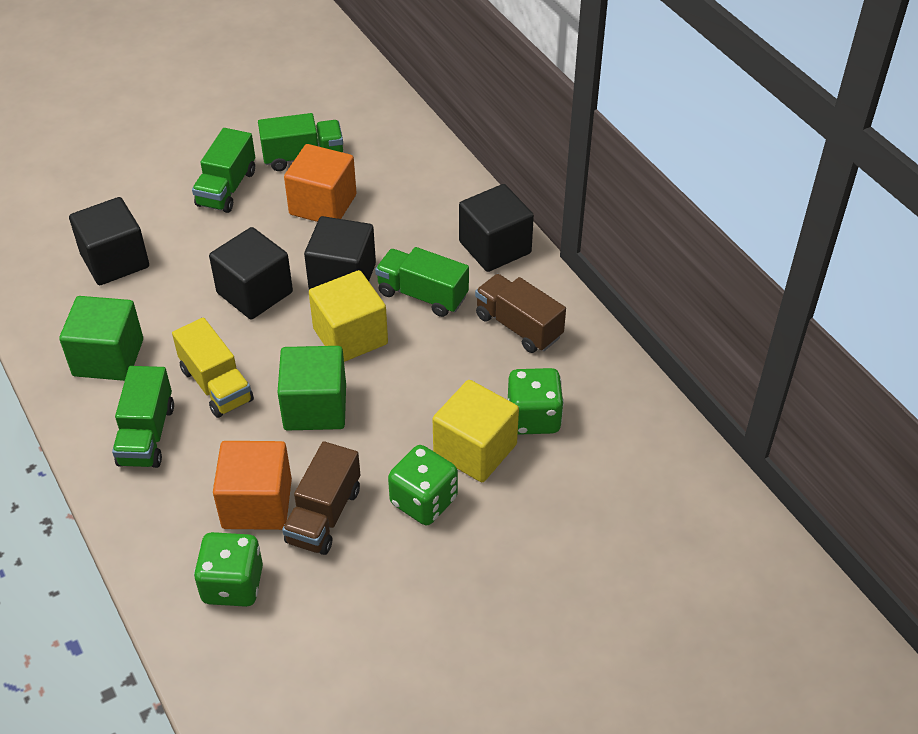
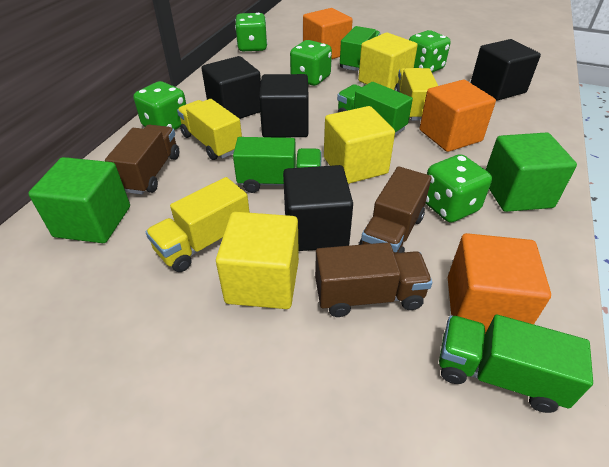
brown truck: 2 -> 3
green dice: 3 -> 5
orange cube: 2 -> 3
yellow cube: 2 -> 3
yellow truck: 1 -> 3

